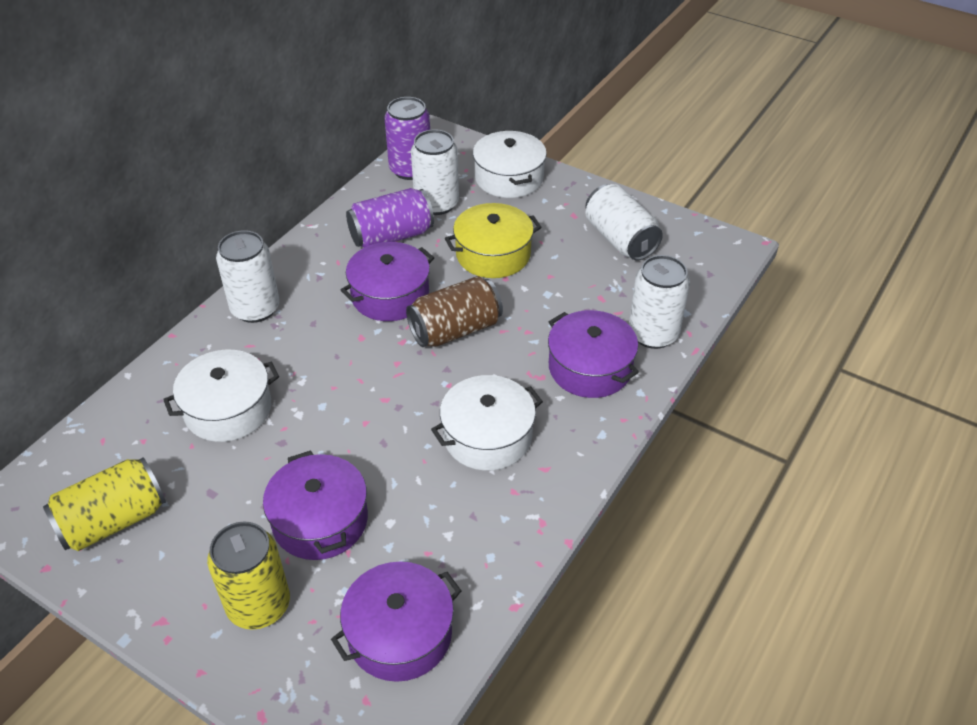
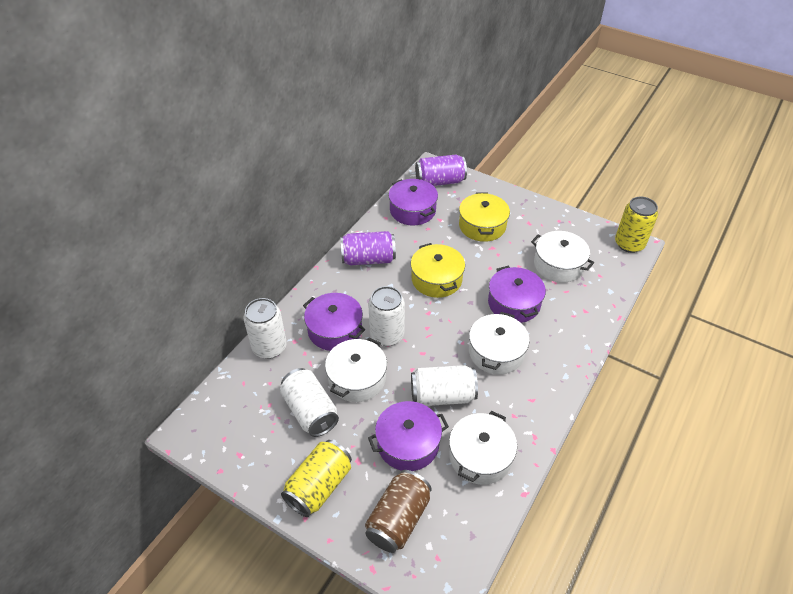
white pot: 3 -> 4
yellow pot: 1 -> 2

